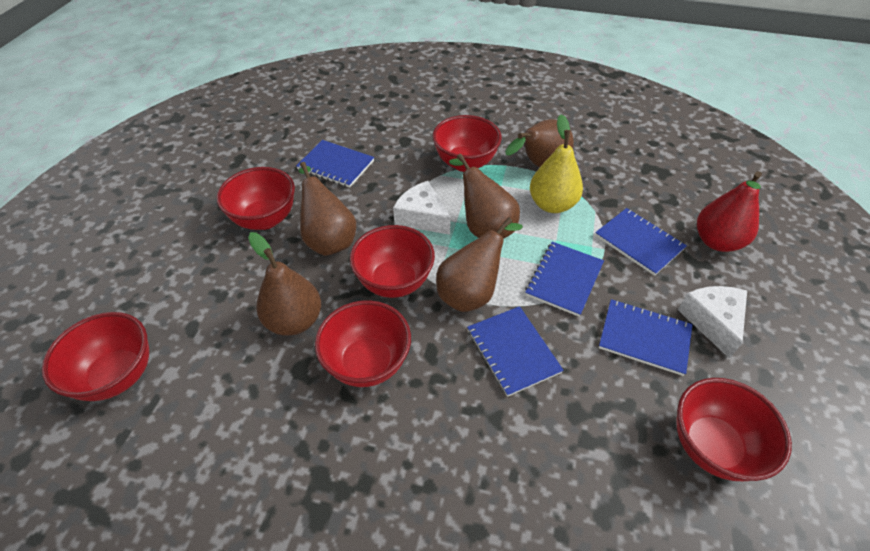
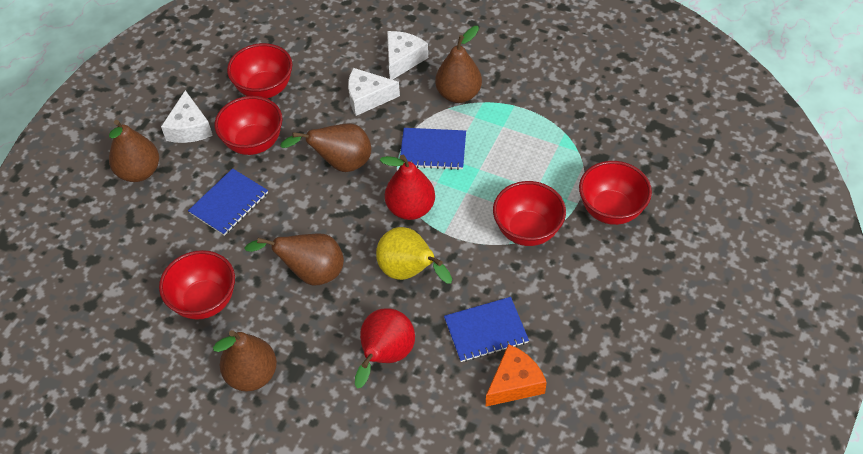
blue notebook: 5 -> 3
orange cheese: 0 -> 1
red bowl: 6 -> 5
red pear: 1 -> 2
white cheese: 2 -> 3

